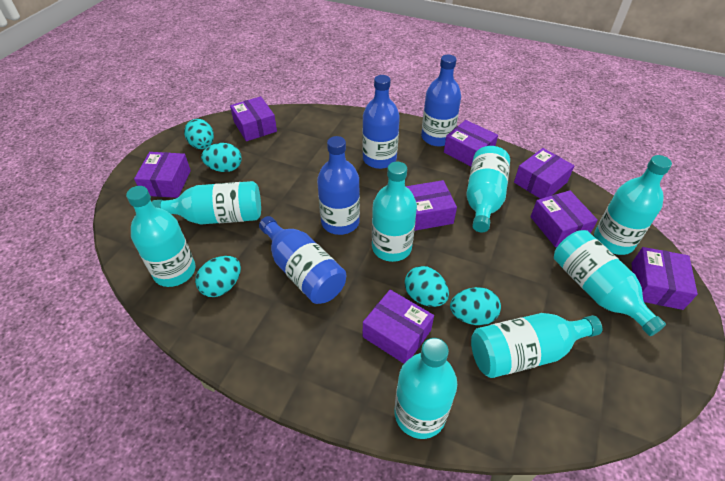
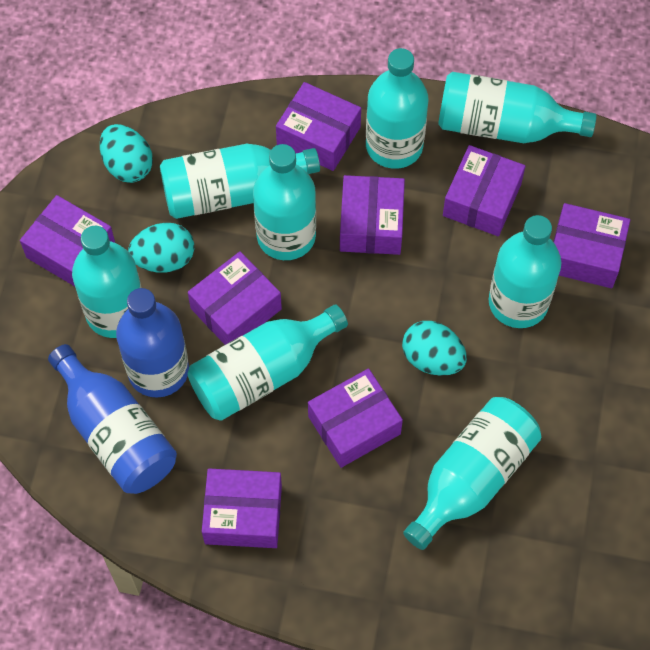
blue bottle: 4 -> 2
turquoise egg: 5 -> 3

